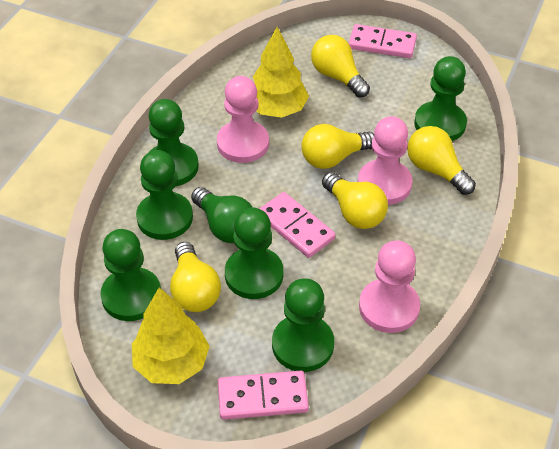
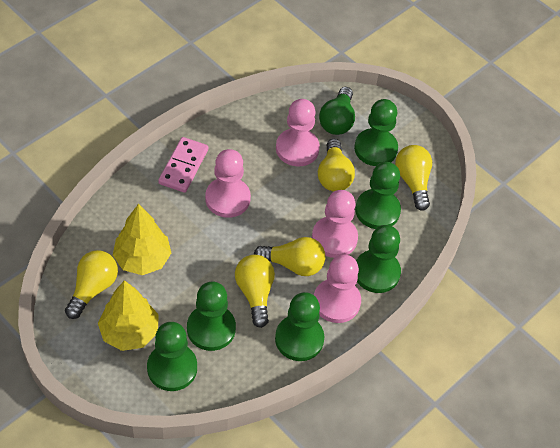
pink domino: 3 -> 1
pink pawn: 3 -> 4

